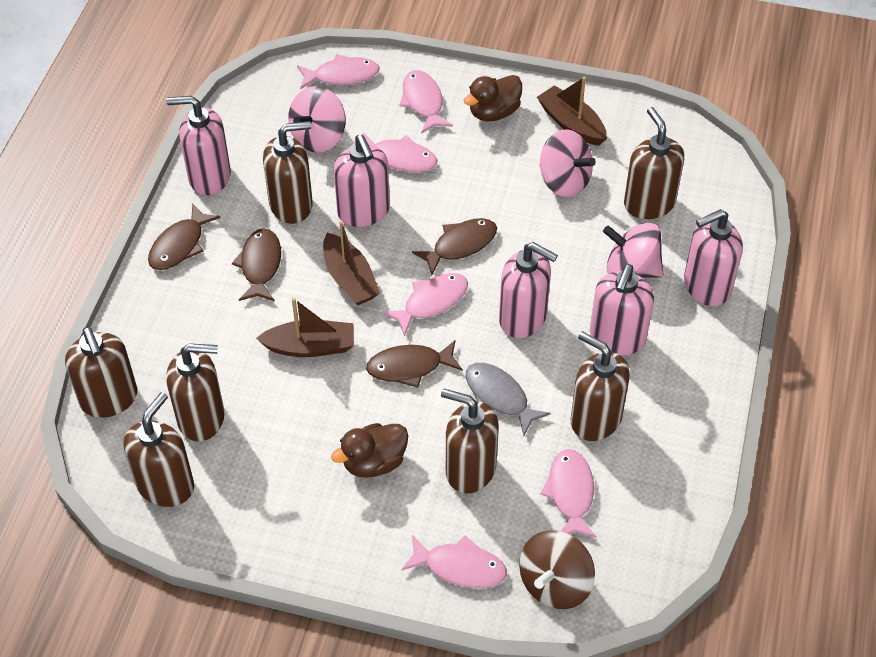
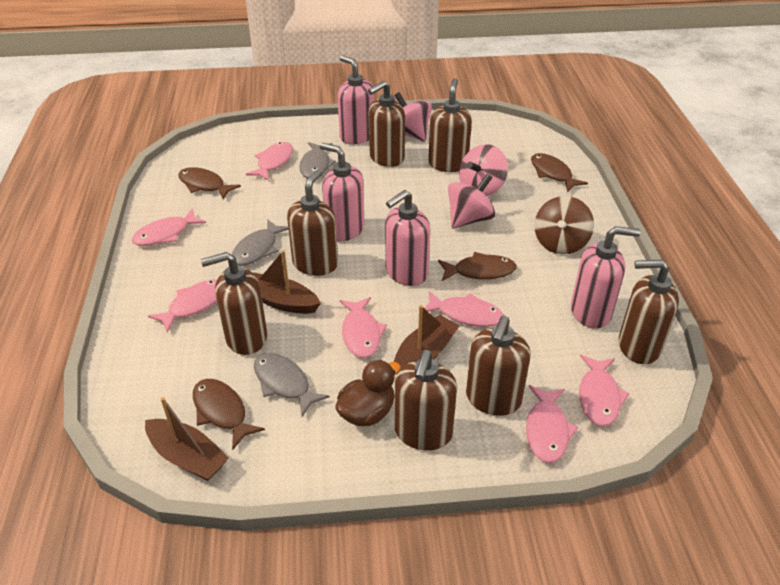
brown duck: 2 -> 1
grey fish: 1 -> 3
pink fish: 6 -> 7
pink soap dispenser: 5 -> 4

